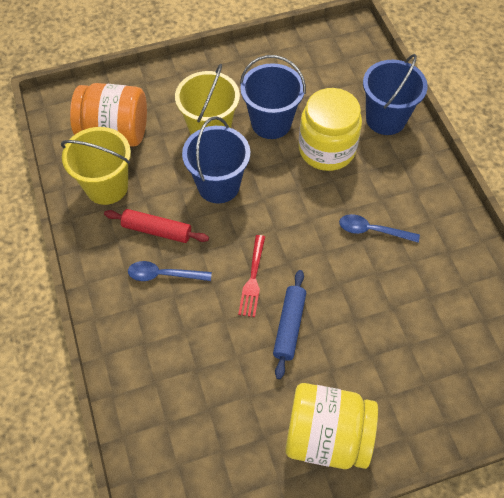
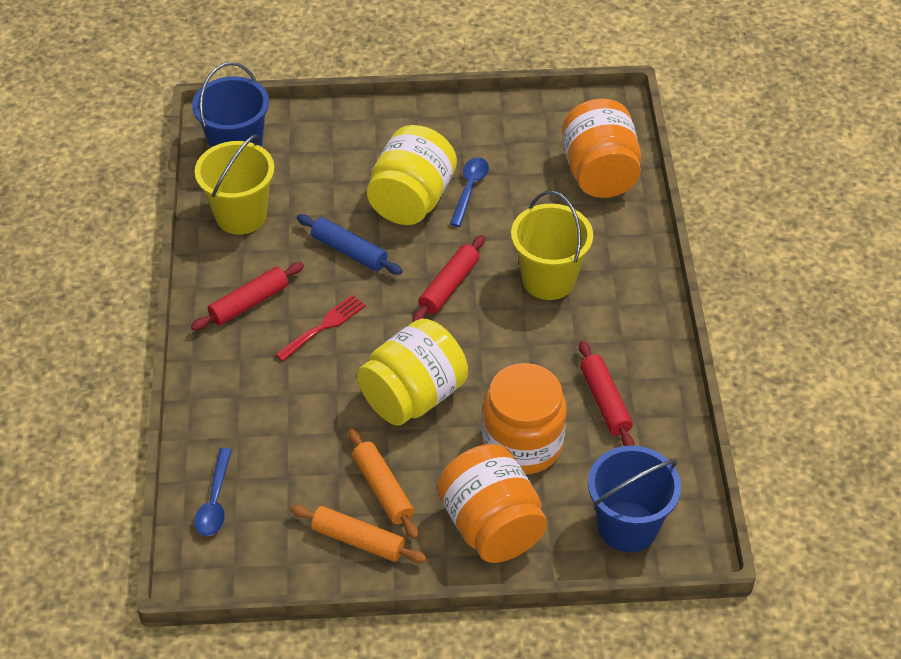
blue bucket: 3 -> 2
orange jar: 1 -> 3
orange rolling pin: 0 -> 2
red rolling pin: 1 -> 3

